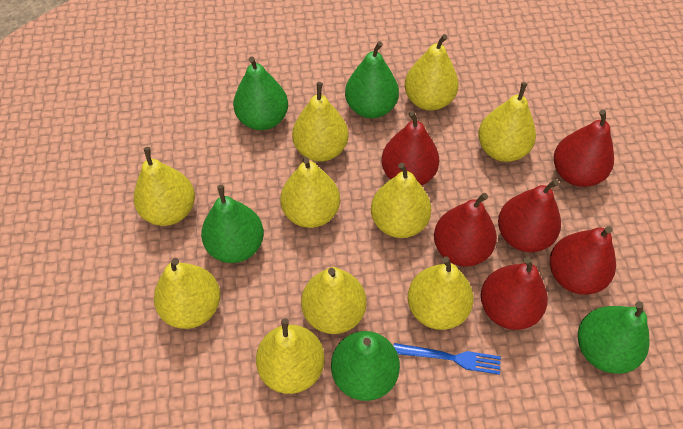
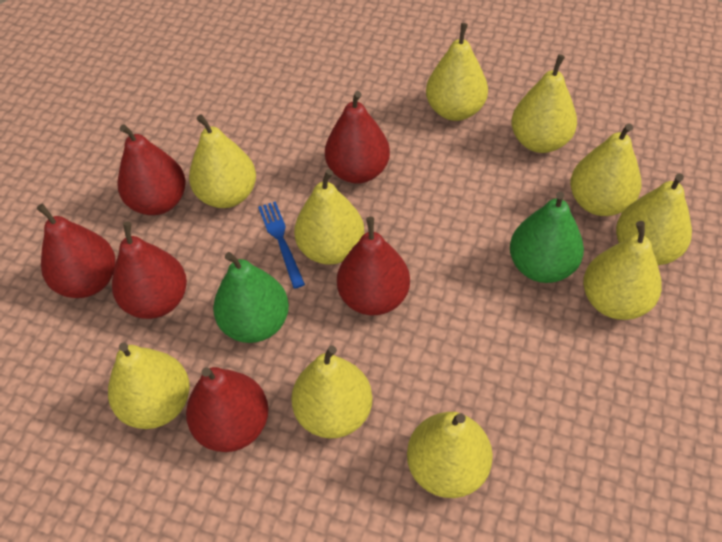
green pear: 5 -> 2

